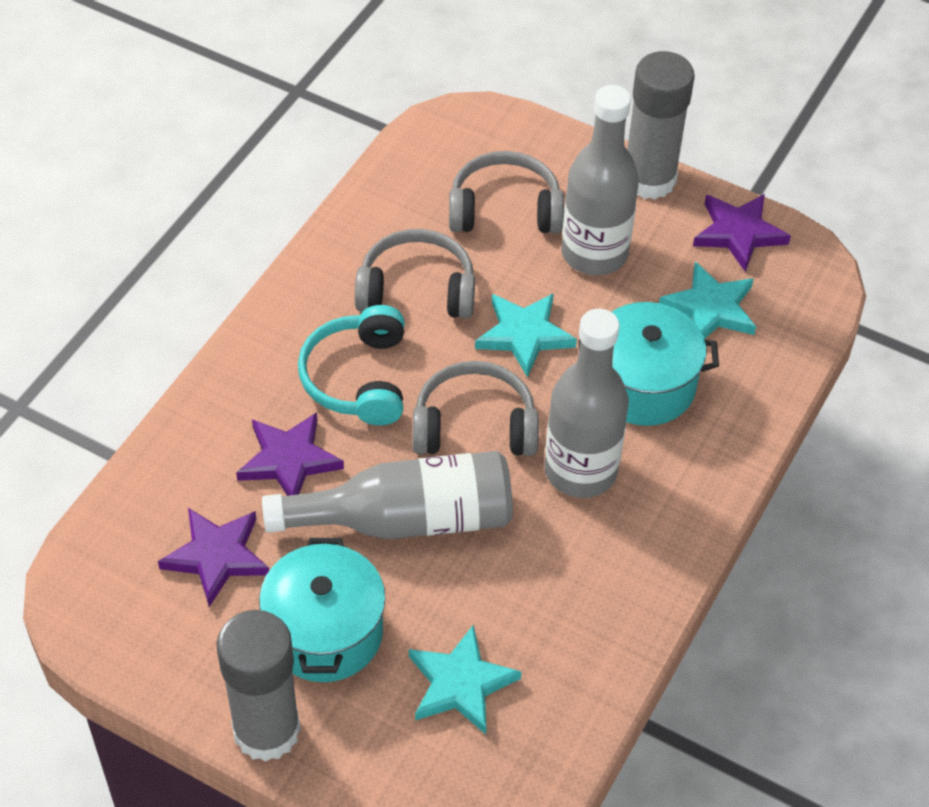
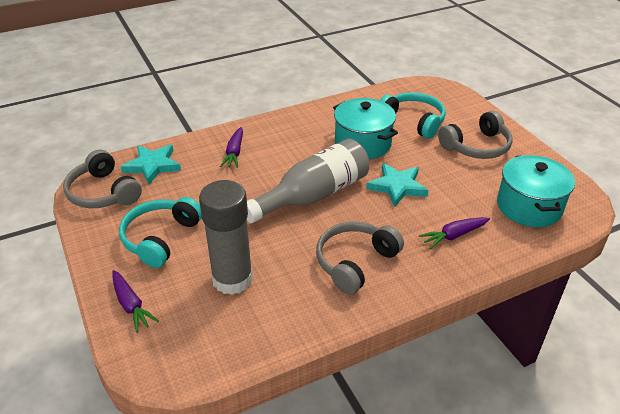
grey bottle: 3 -> 1
grey glue stick: 2 -> 1
purple carrot: 0 -> 3
purple star: 3 -> 0
turquoise headphones: 1 -> 2
turquoise star: 3 -> 2

